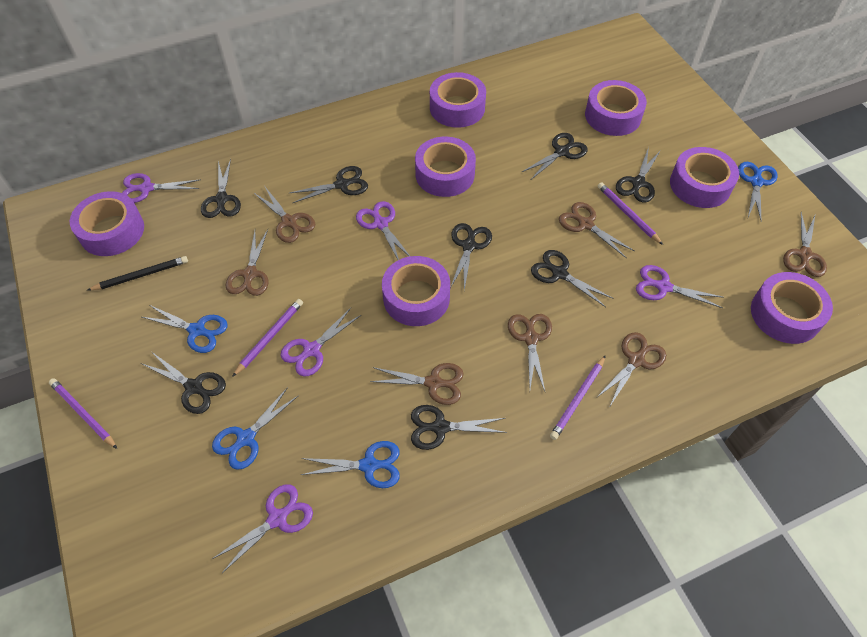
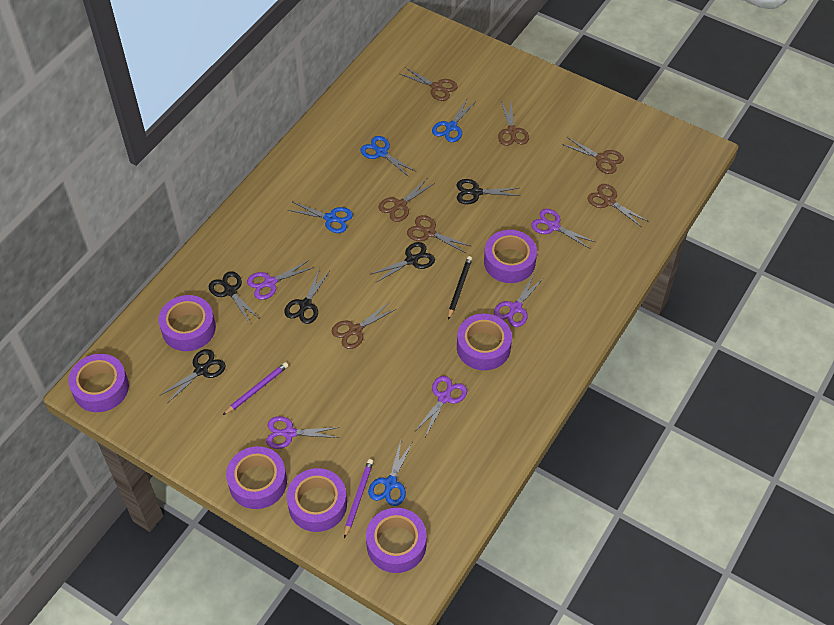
black scissors: 8 -> 5
purple pencil: 4 -> 2

